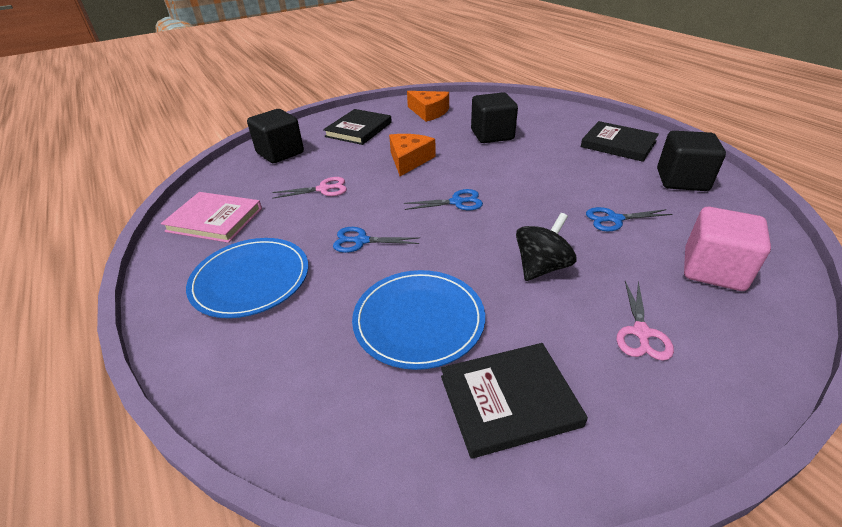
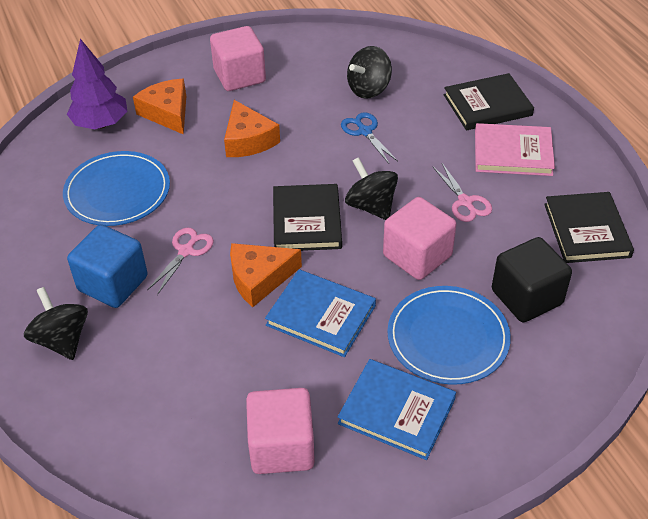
black cube: 3 -> 1
black spinning top: 1 -> 3
blue book: 0 -> 2
blue cube: 0 -> 1
blue scissors: 3 -> 1
orange cheese: 2 -> 3
pink cube: 1 -> 3
purple tree: 0 -> 1

